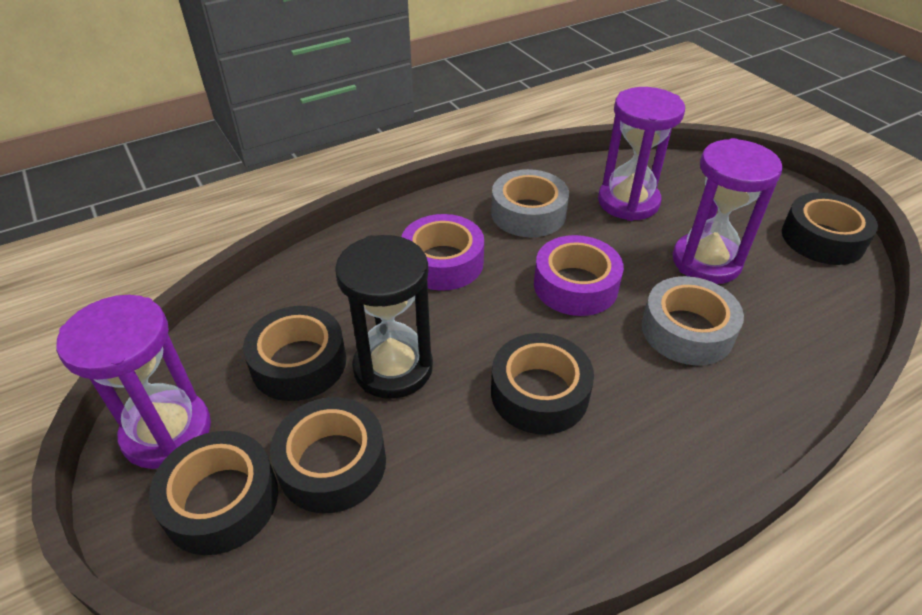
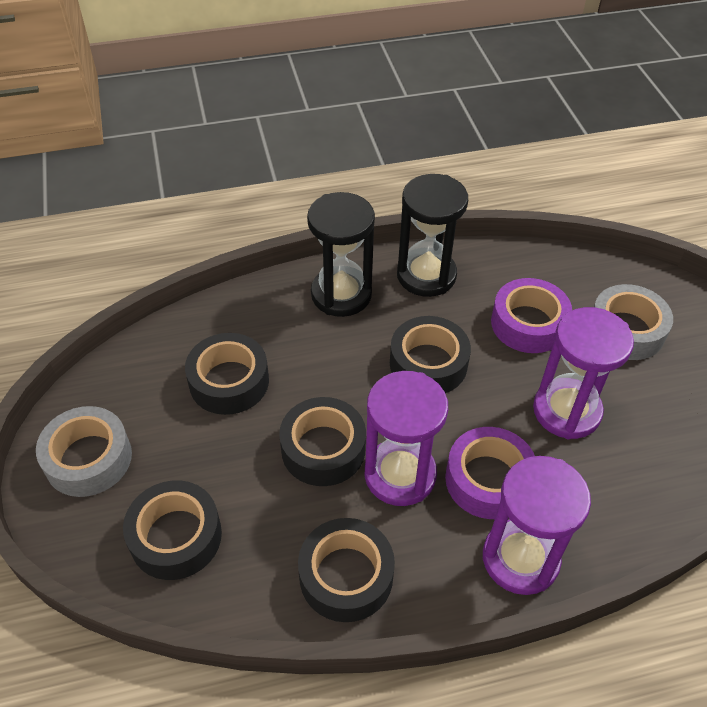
black hourglass: 1 -> 2

